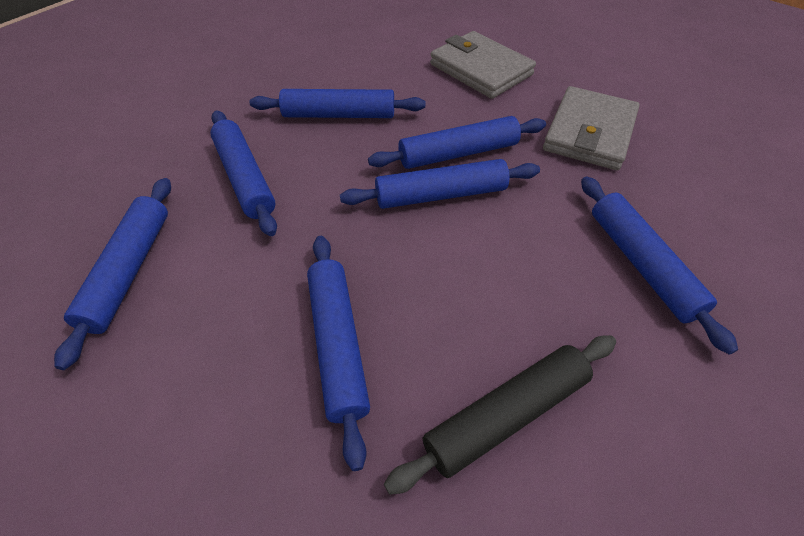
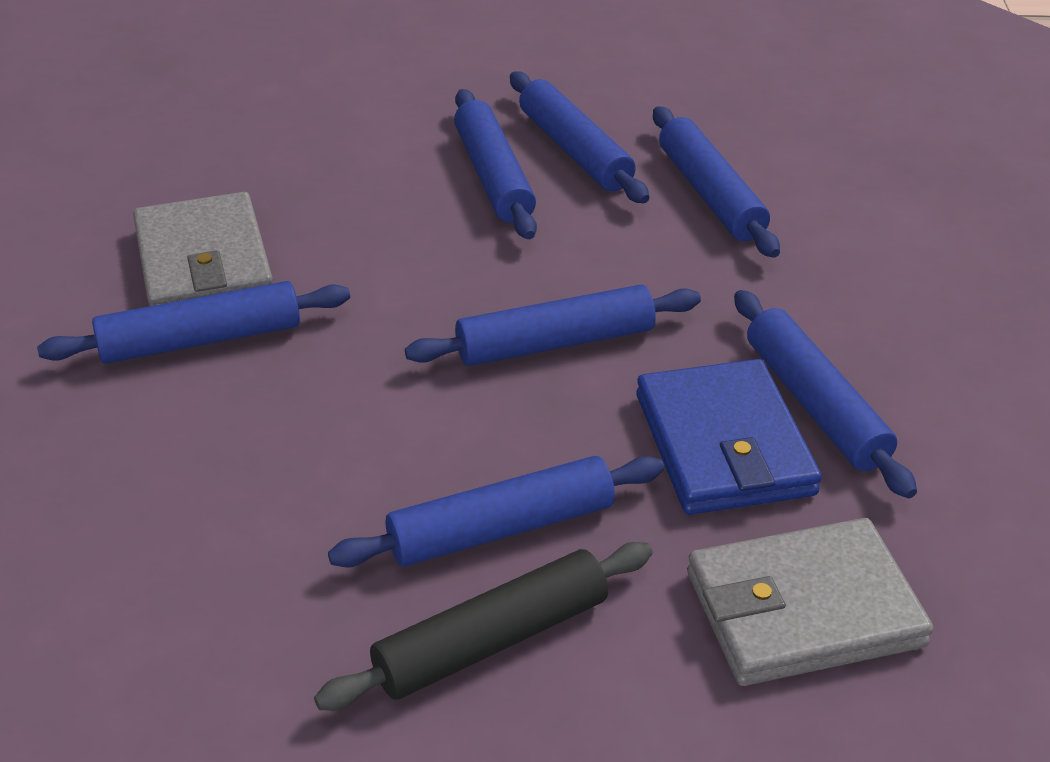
blue wallet: 0 -> 1

